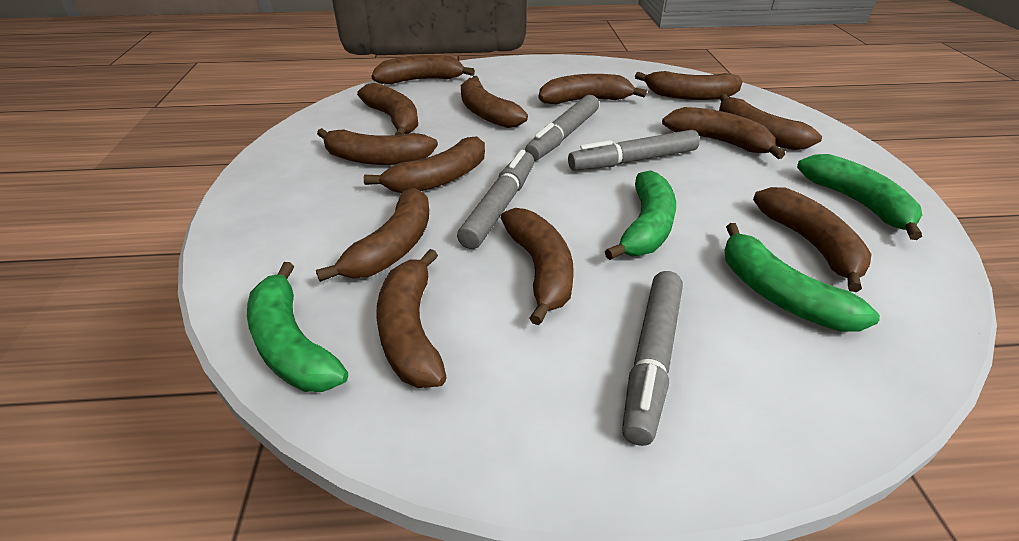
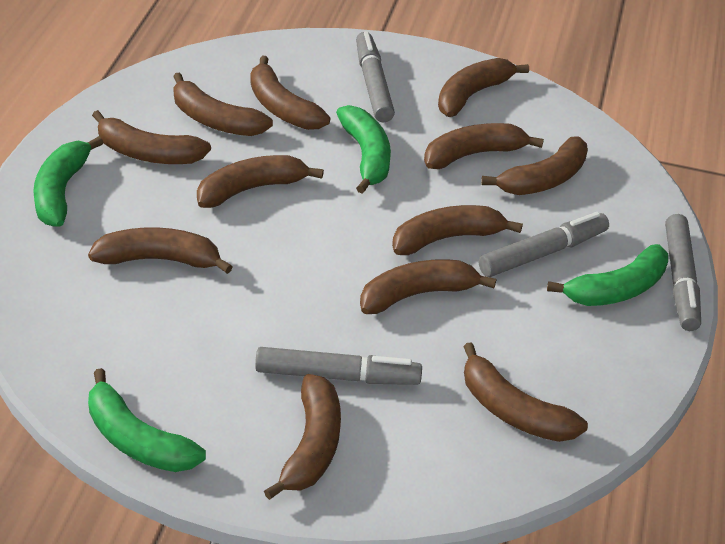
brown banana: 13 -> 12

